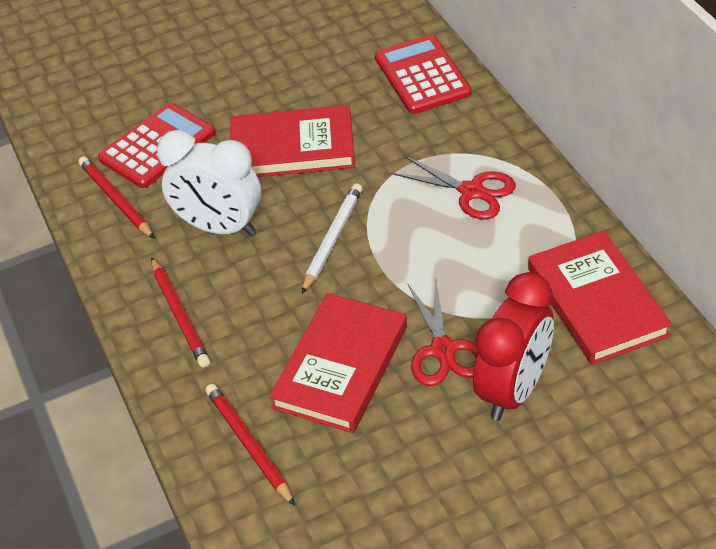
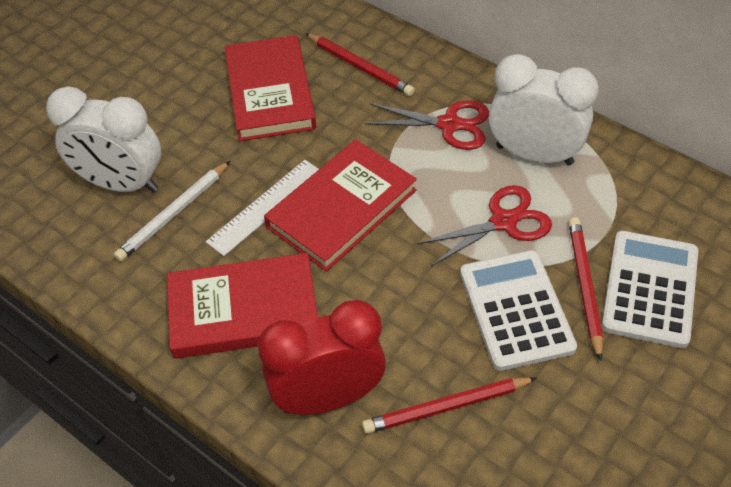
red calculator: 2 -> 0
white calculator: 0 -> 2
white clock: 1 -> 2
white ruler: 0 -> 1

